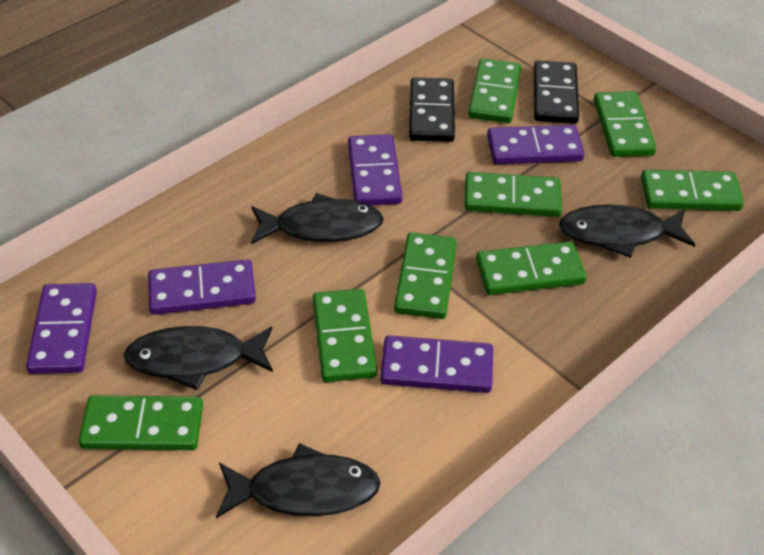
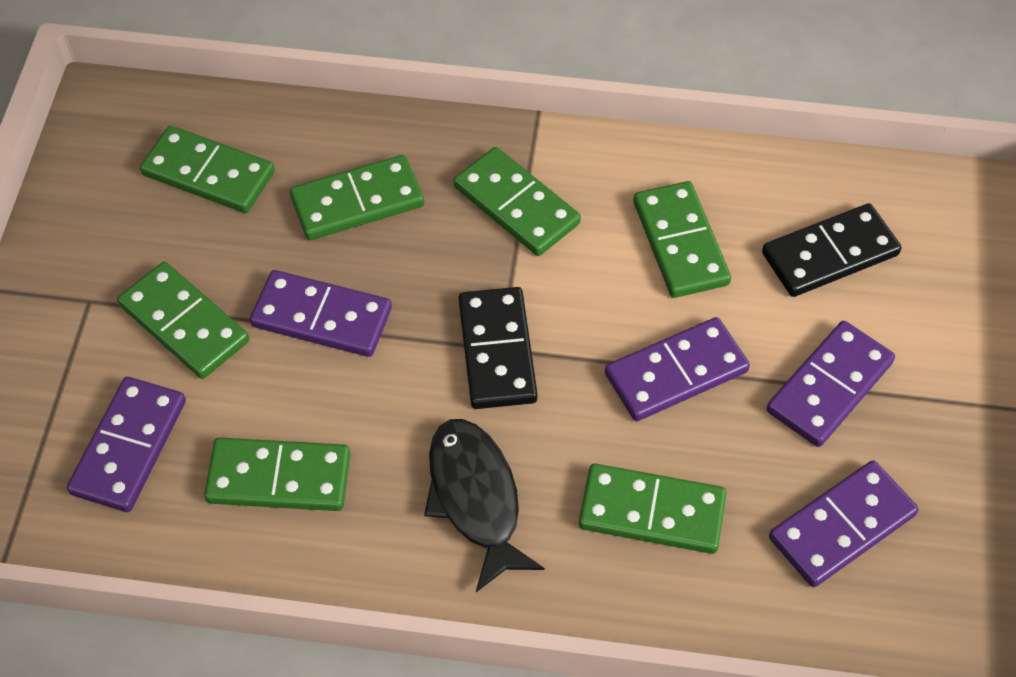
black fish: 4 -> 1
green domino: 8 -> 7

